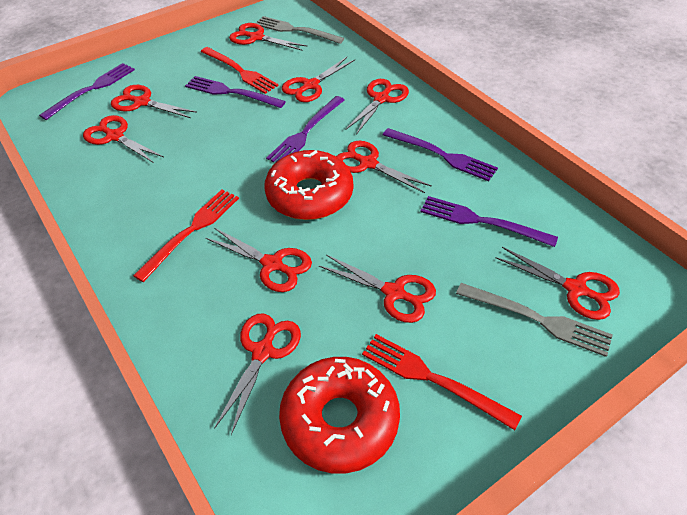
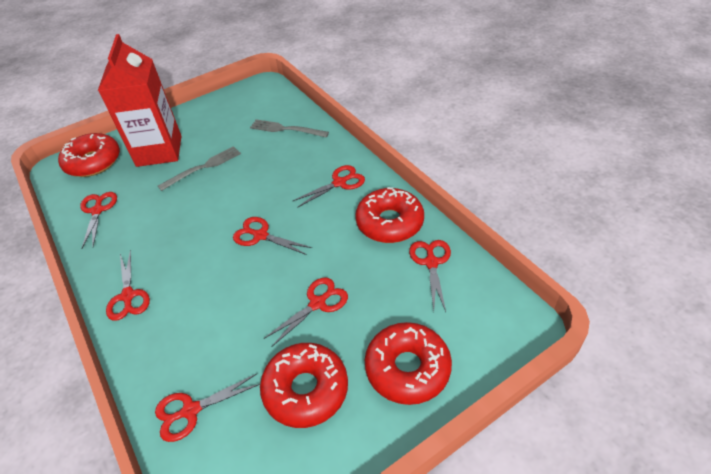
purple fork: 5 -> 0
red carton: 0 -> 1
red donut: 2 -> 4
red fork: 3 -> 0
red scissors: 10 -> 7

